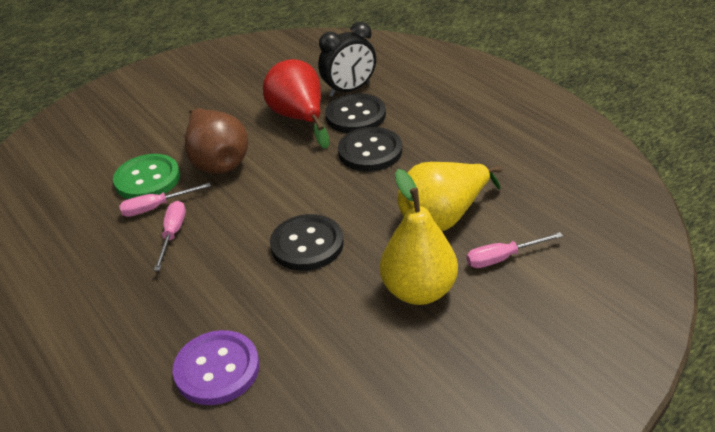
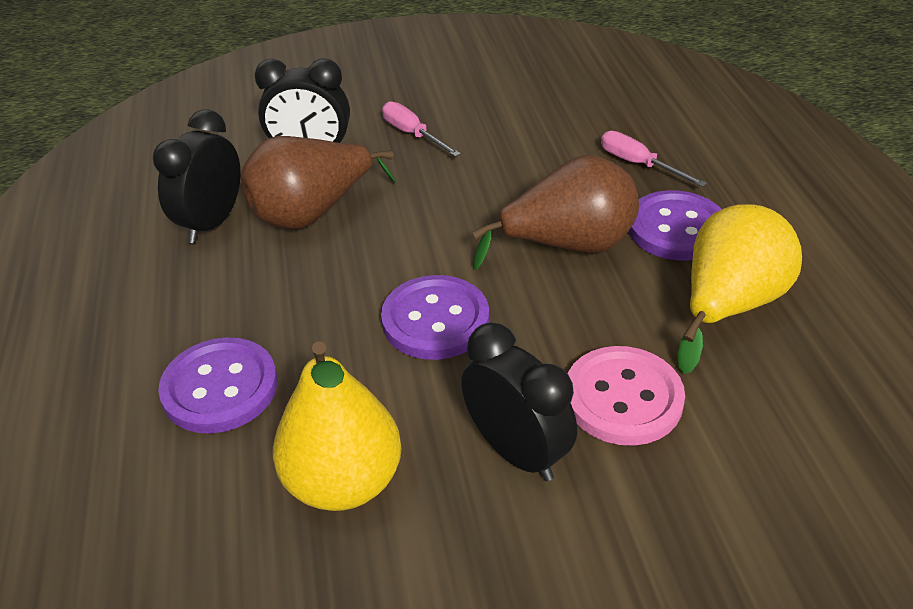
black button: 3 -> 0
black clock: 1 -> 3
brown pear: 1 -> 2
green button: 1 -> 0
pink button: 0 -> 1
pink screwdriver: 3 -> 2
purple button: 1 -> 3
red pear: 1 -> 0

